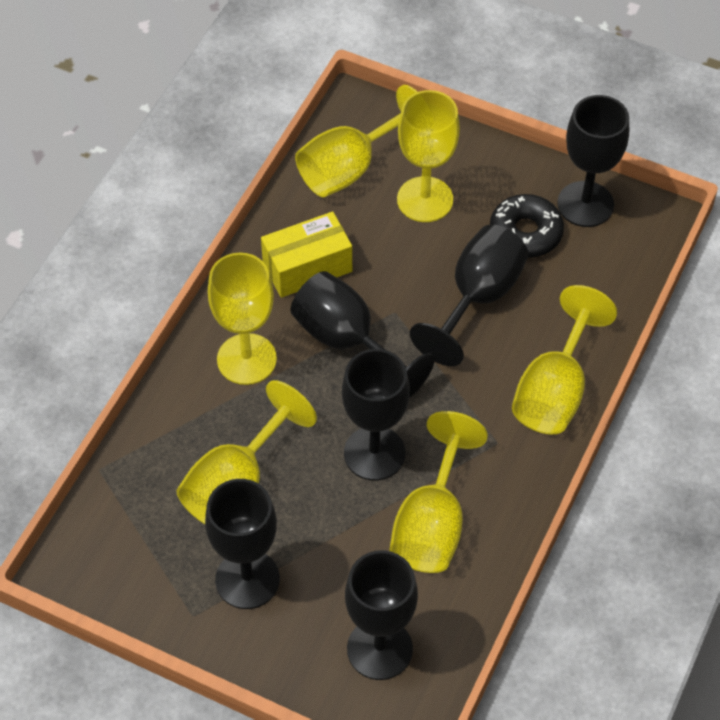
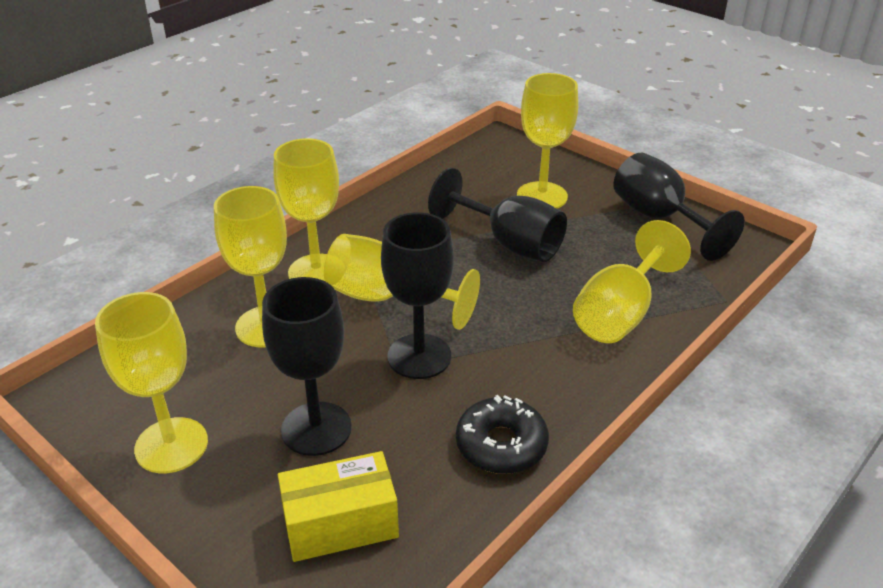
black goblet: 6 -> 4

